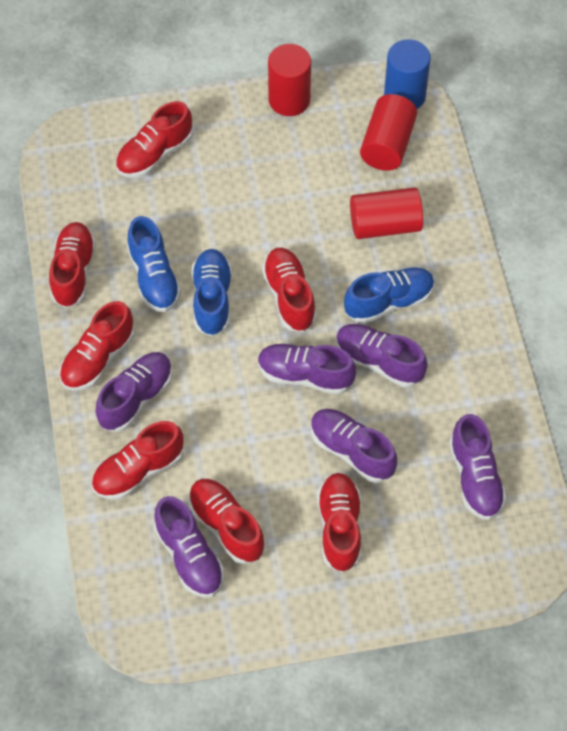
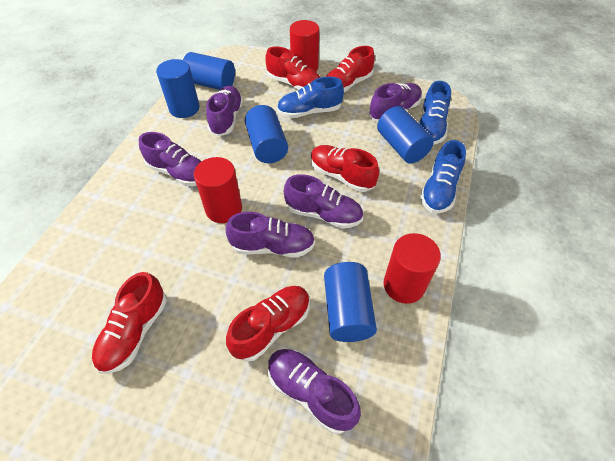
blue cylinder: 1 -> 5
red shoe: 7 -> 5

